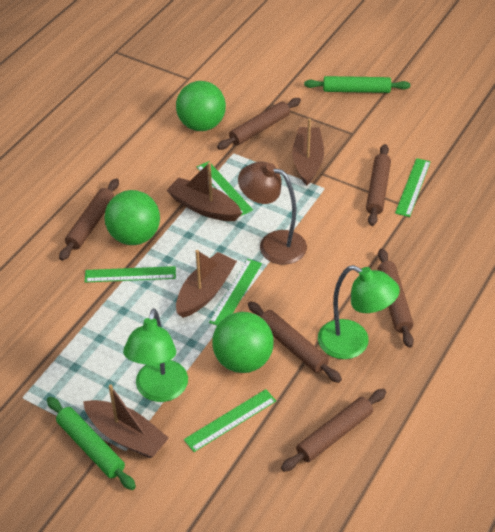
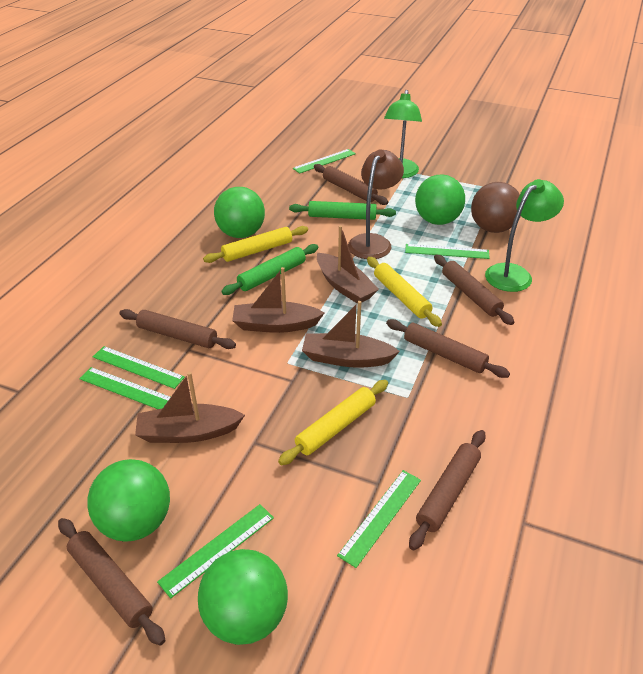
brown ball: 0 -> 1
green ball: 3 -> 4
green ruler: 5 -> 6
yellow rolling pin: 0 -> 3

